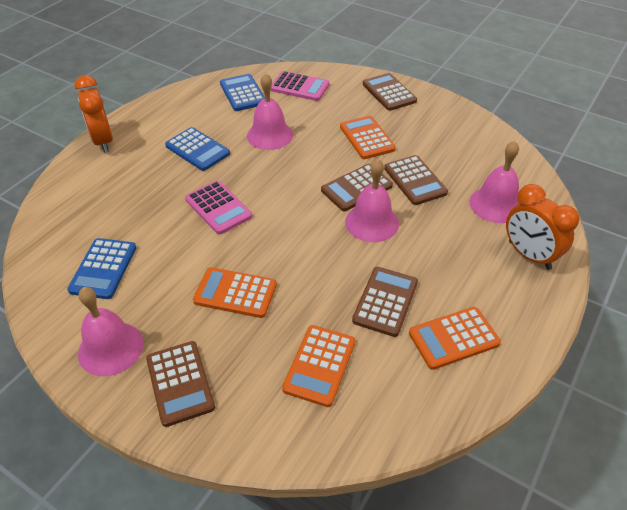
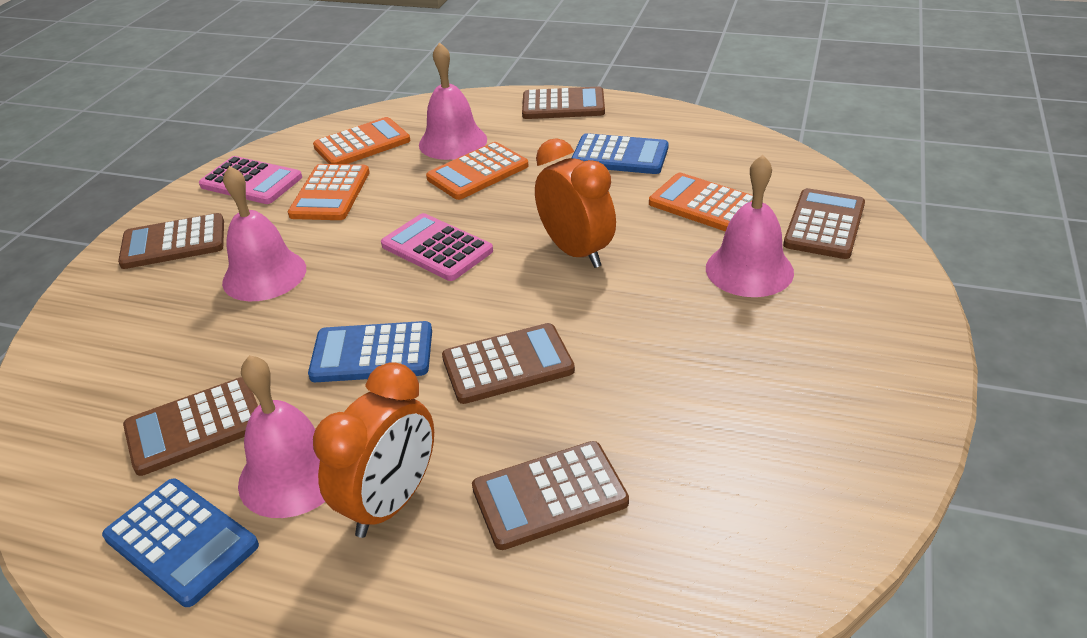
brown calculator: 5 -> 6

